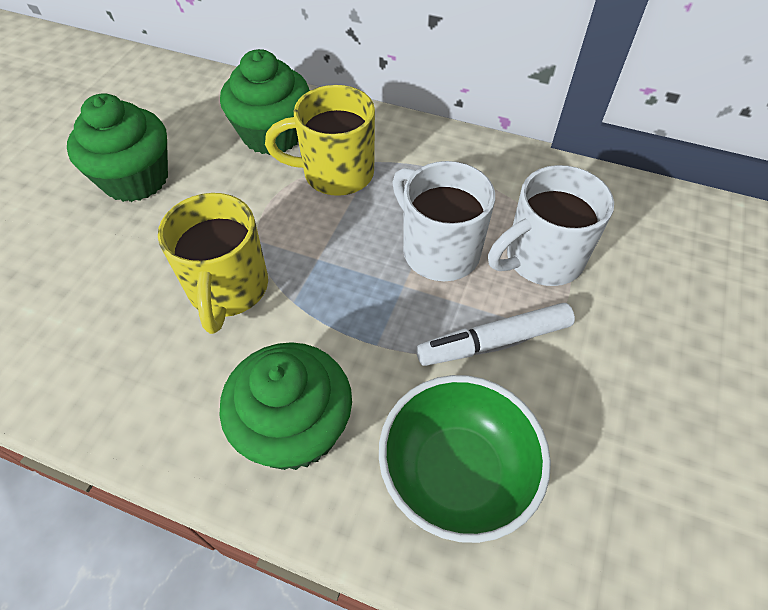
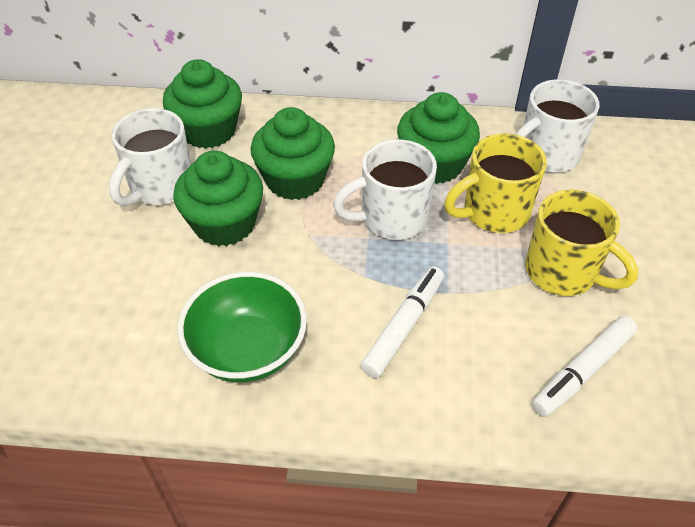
green cupcake: 3 -> 4
white marker: 1 -> 2
white mug: 2 -> 3

